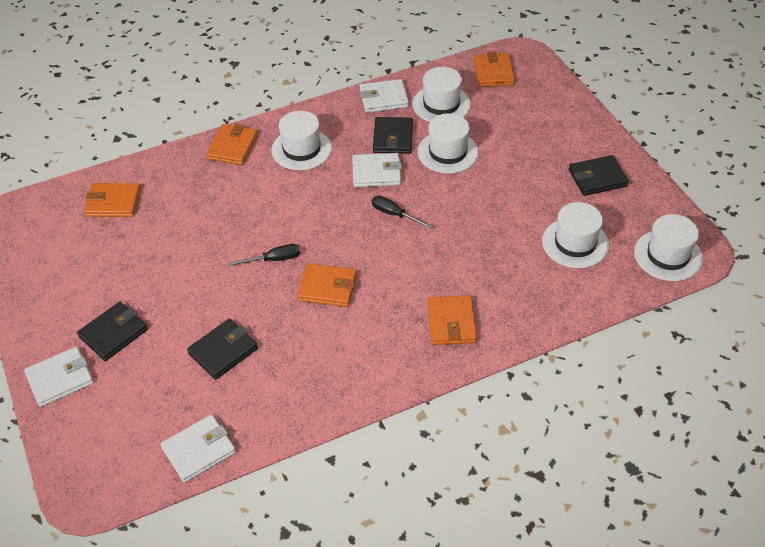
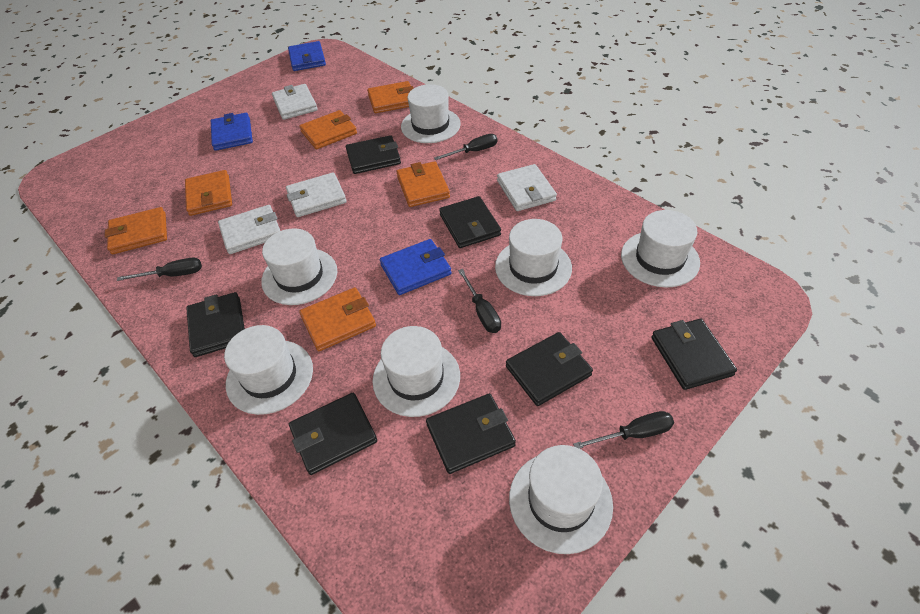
black screwdriver: 2 -> 4
black wallet: 4 -> 7
blue wallet: 0 -> 3
orange wallet: 5 -> 6
white hat: 5 -> 7

